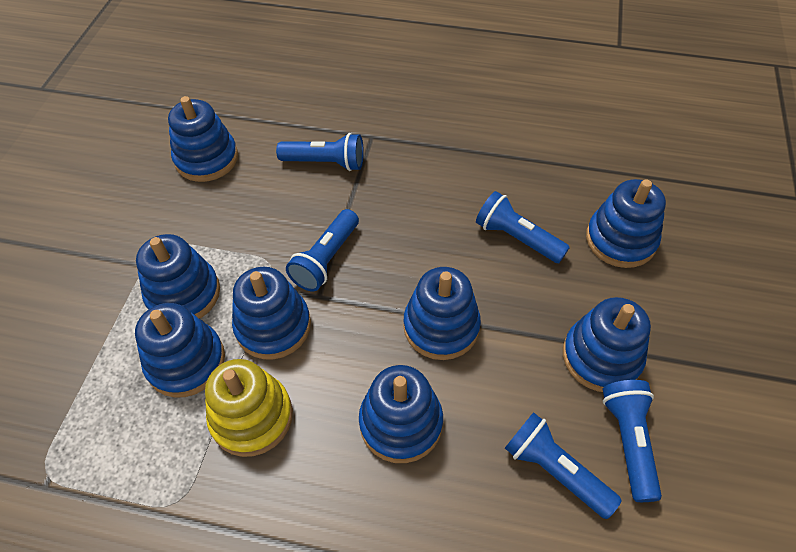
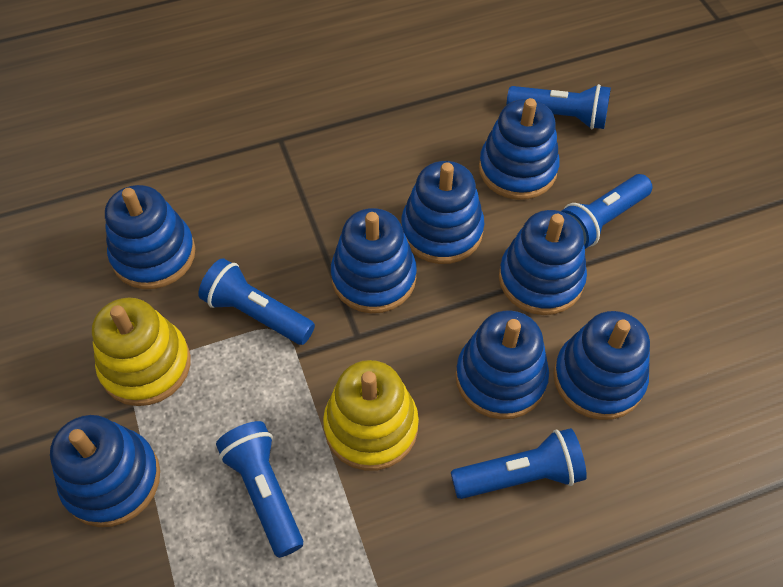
yellow stacking toy: 1 -> 2

